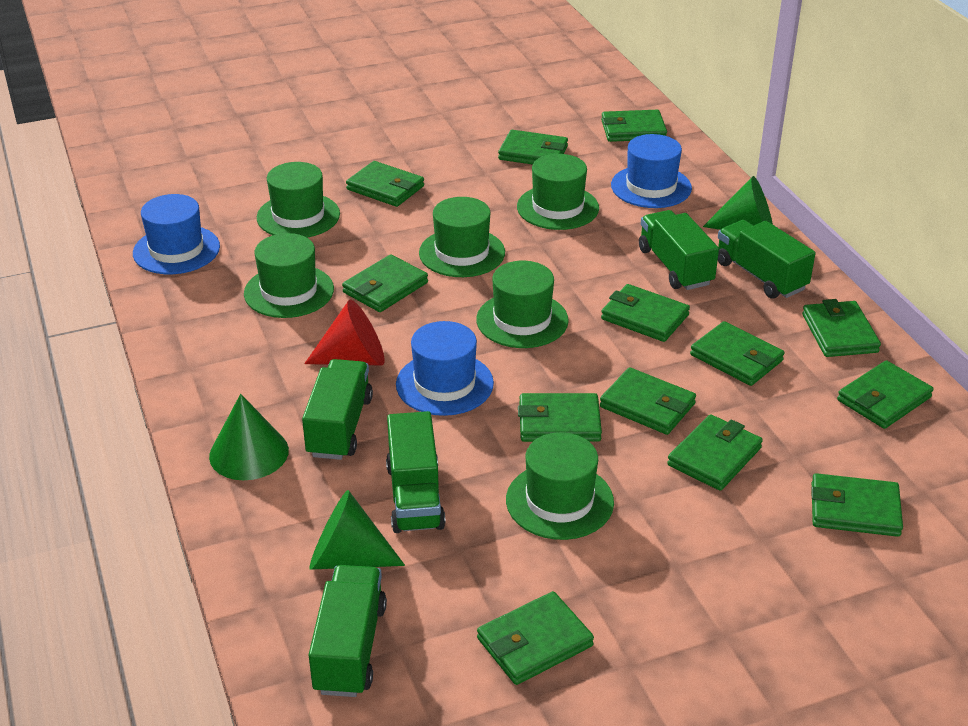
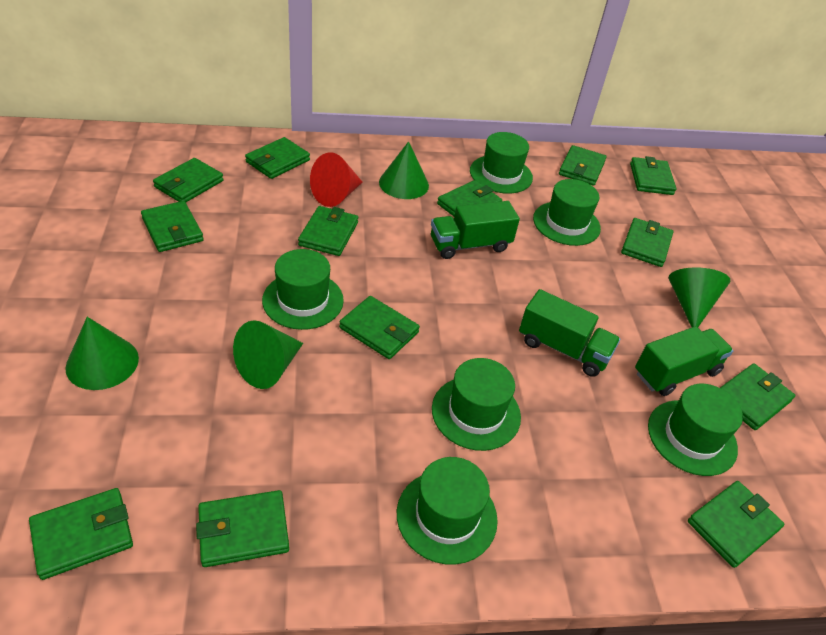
blue hat: 3 -> 0
green cone: 3 -> 4
green truck: 5 -> 3

